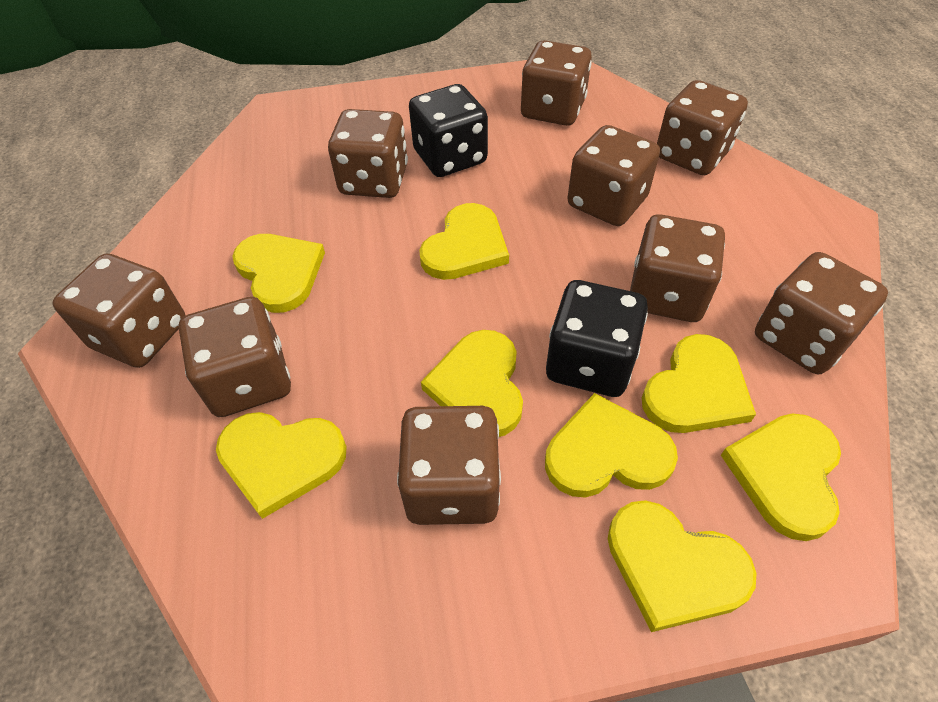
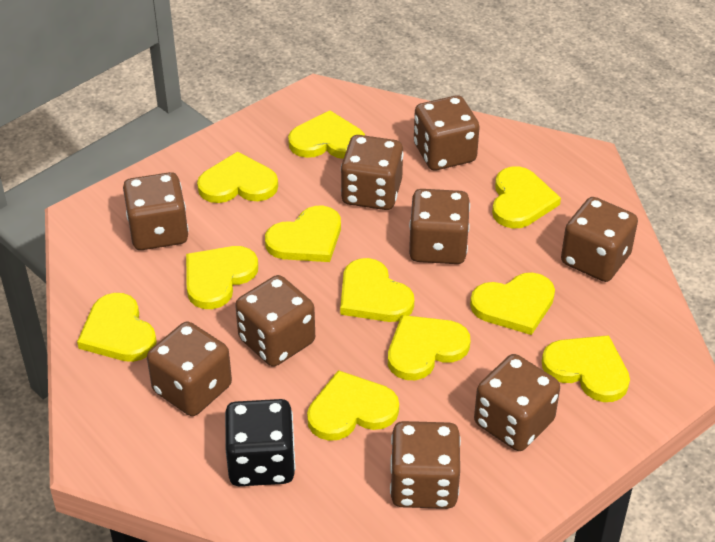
black dice: 2 -> 1
yellow heart: 8 -> 11

